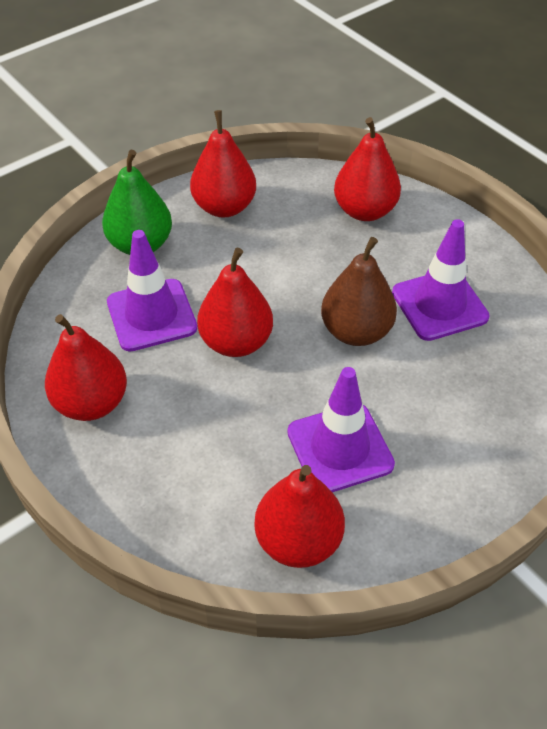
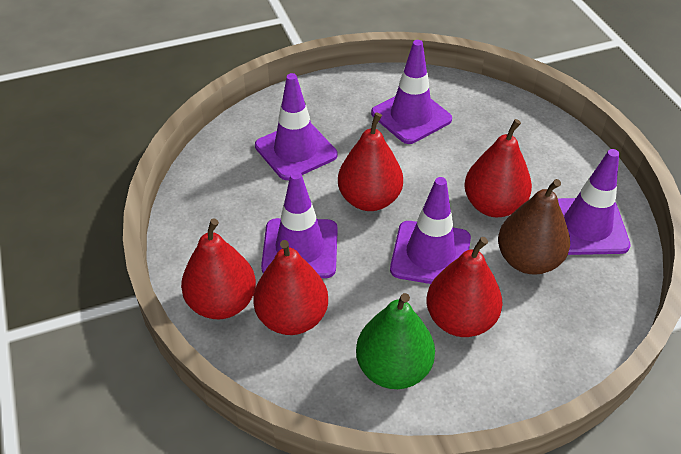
purple traffic cone: 3 -> 5

